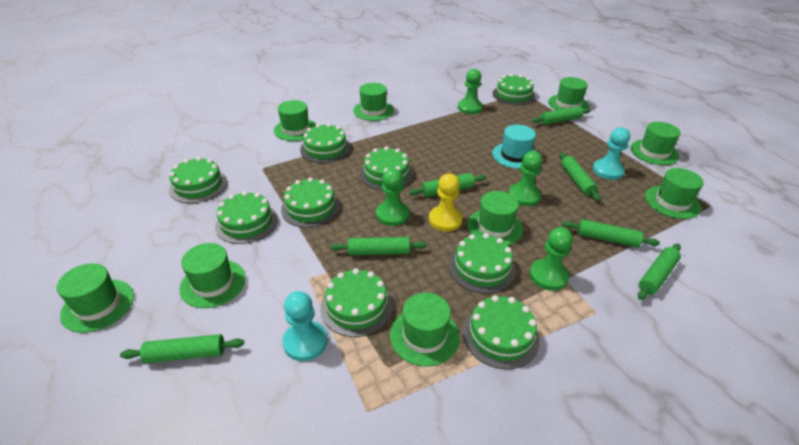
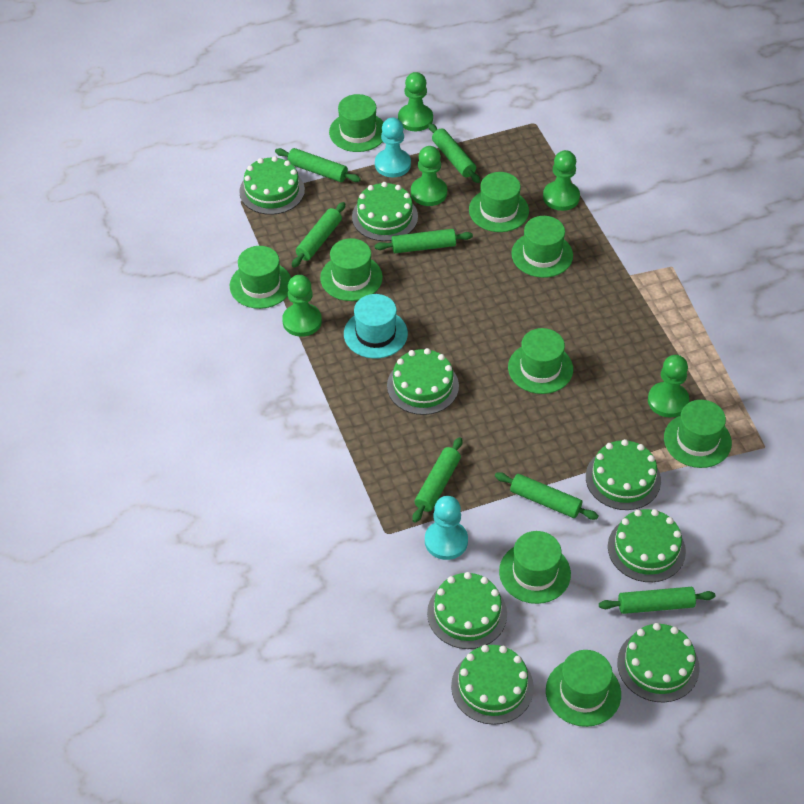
green cake: 9 -> 8
green pawn: 4 -> 5
yellow pawn: 1 -> 0

